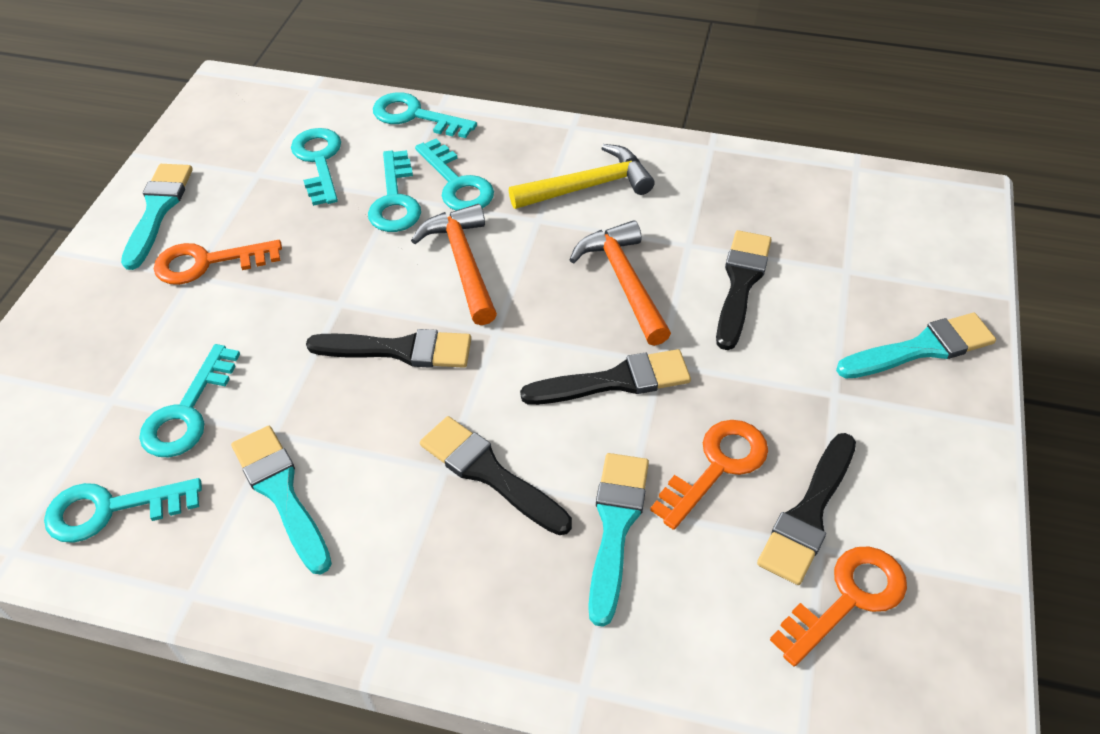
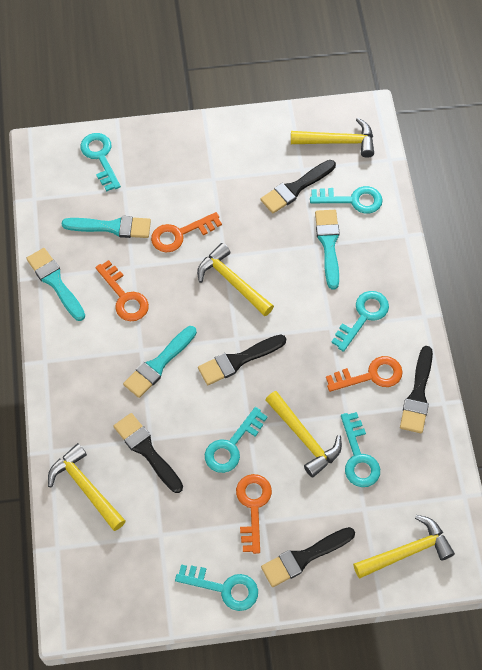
orange hammer: 2 -> 0
orange key: 3 -> 4
yellow hammer: 1 -> 5

